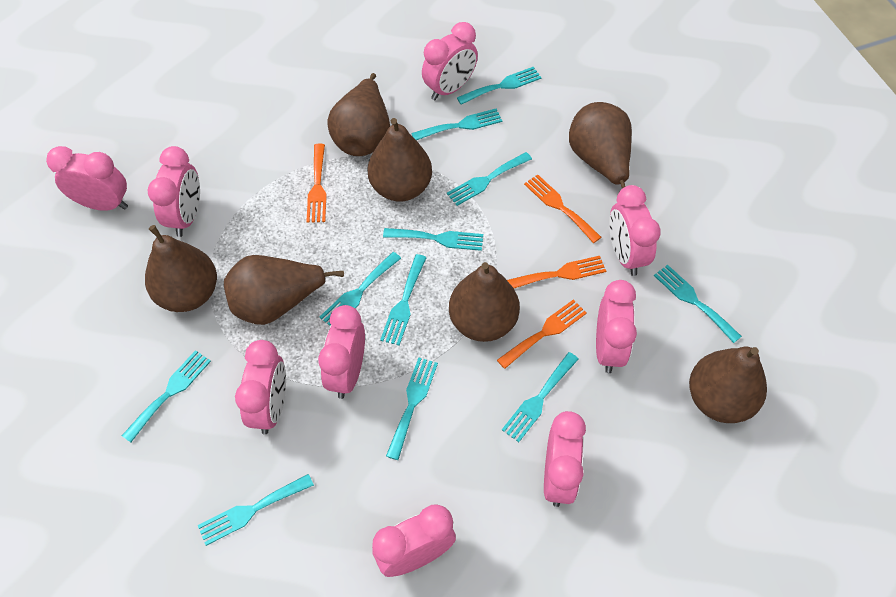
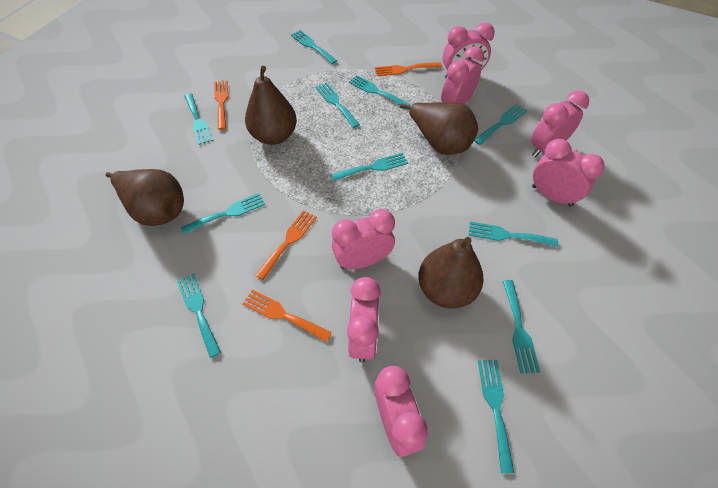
brown pear: 7 -> 4
pink clock: 9 -> 7

